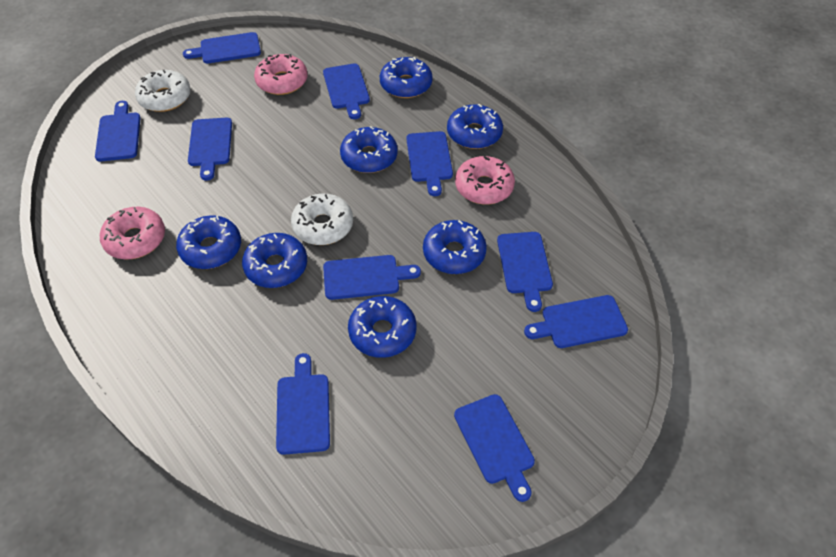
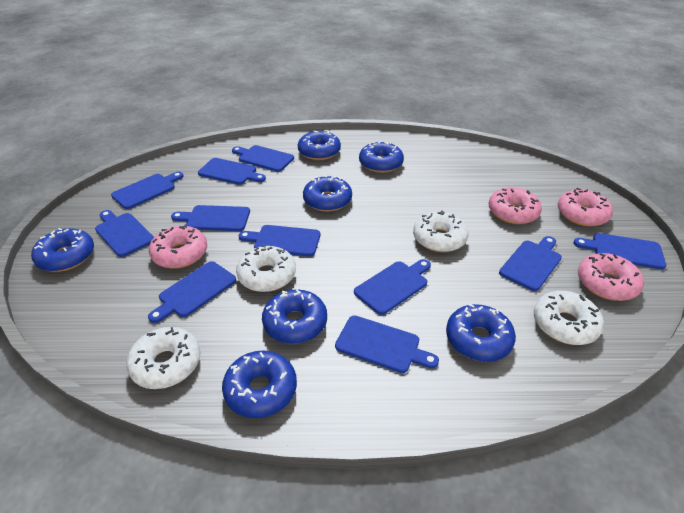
blue cutting board: 10 -> 11
pink donut: 3 -> 4
white donut: 2 -> 4

